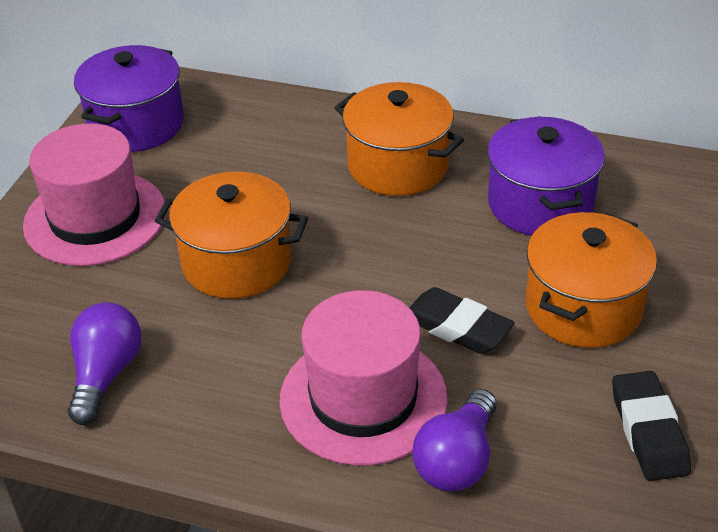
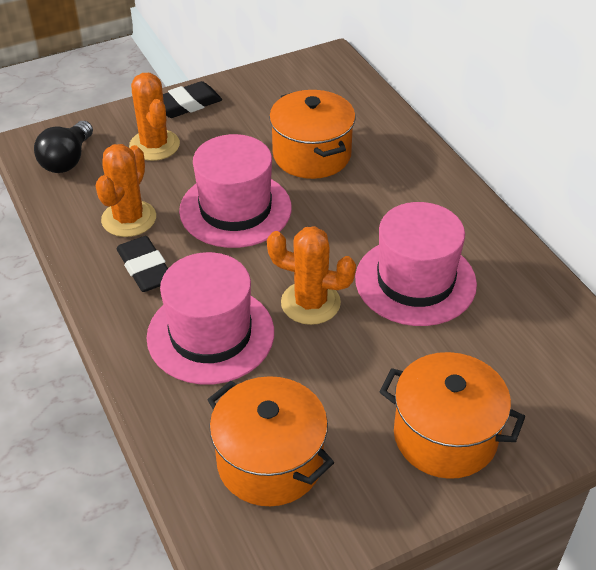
black light bulb: 0 -> 1
orange cactus: 0 -> 3
pink hat: 2 -> 3
purple light bulb: 2 -> 0
purple pot: 2 -> 0

